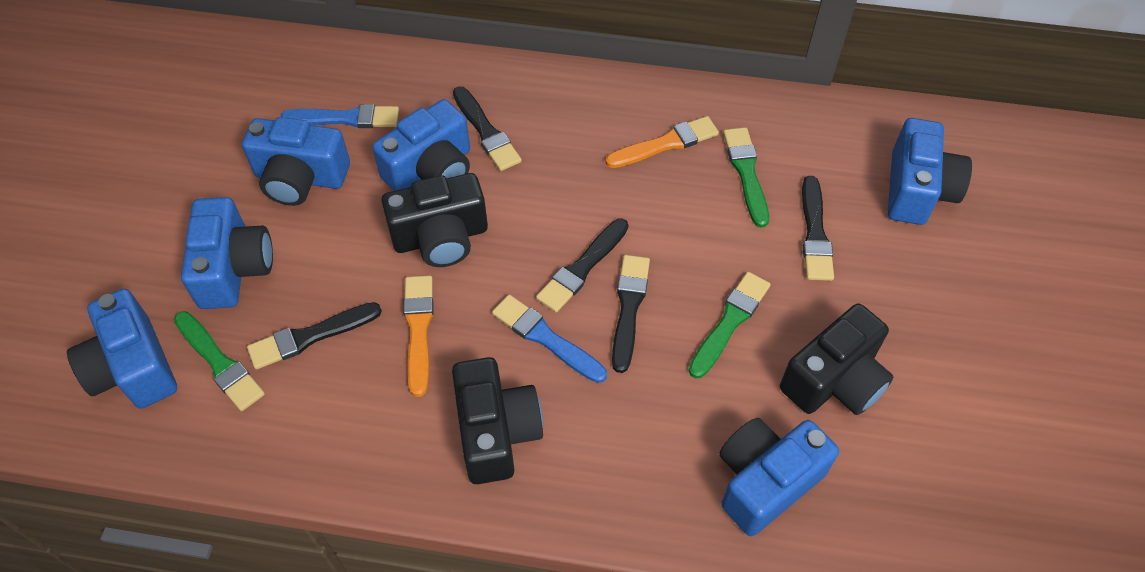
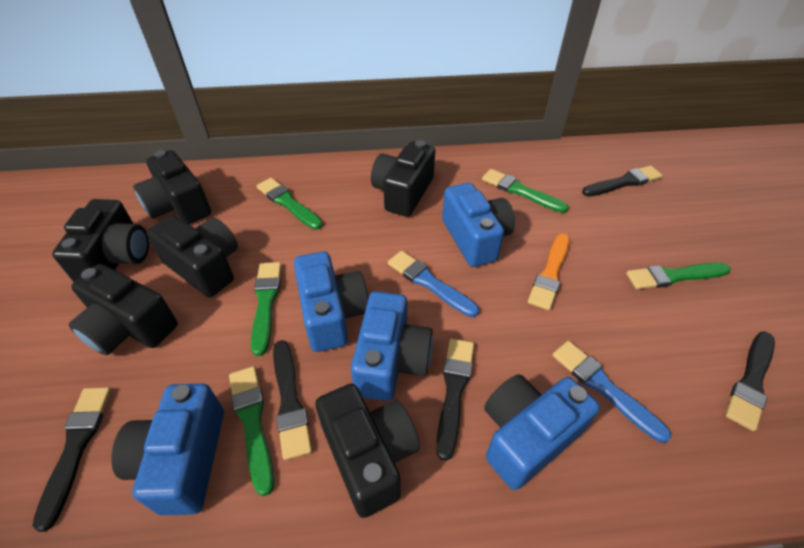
black camera: 3 -> 6
blue camera: 6 -> 5
green brush: 3 -> 5
orange brush: 2 -> 1

